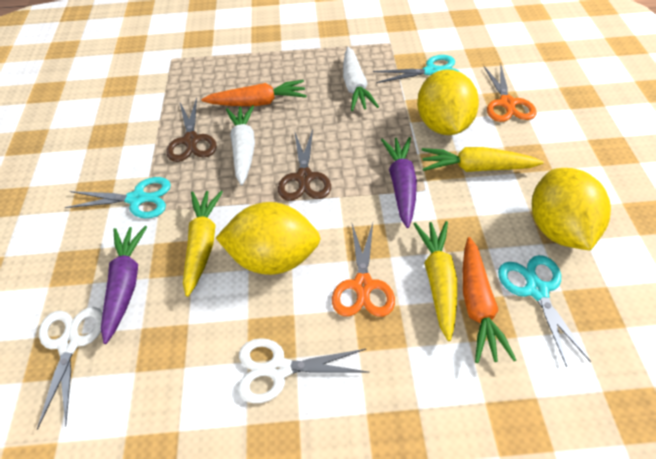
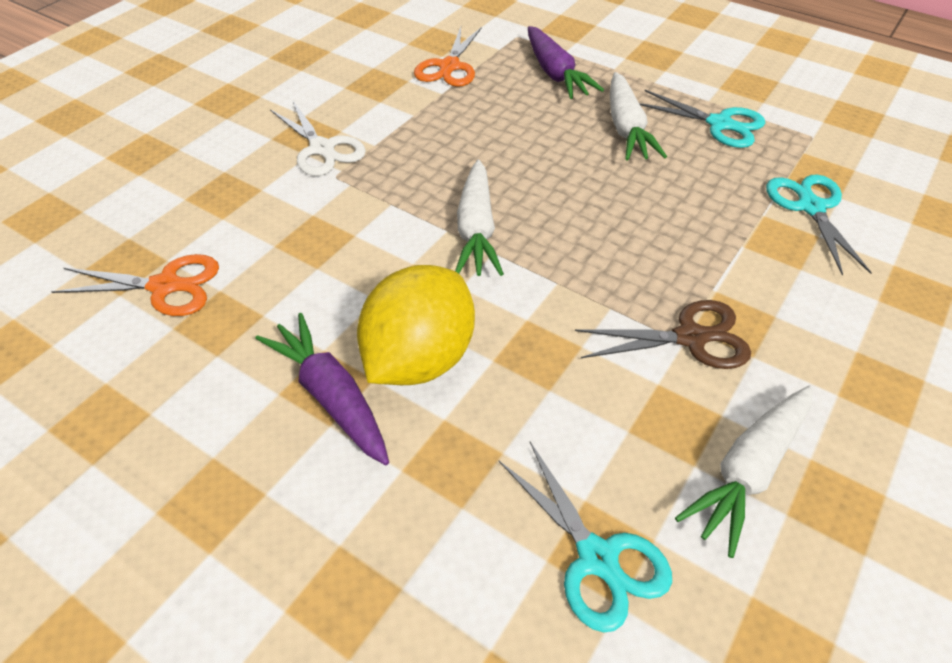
brown scissors: 2 -> 1
orange carrot: 2 -> 0
white carrot: 2 -> 3
white scissors: 2 -> 1
yellow carrot: 3 -> 0
yellow lemon: 3 -> 1

